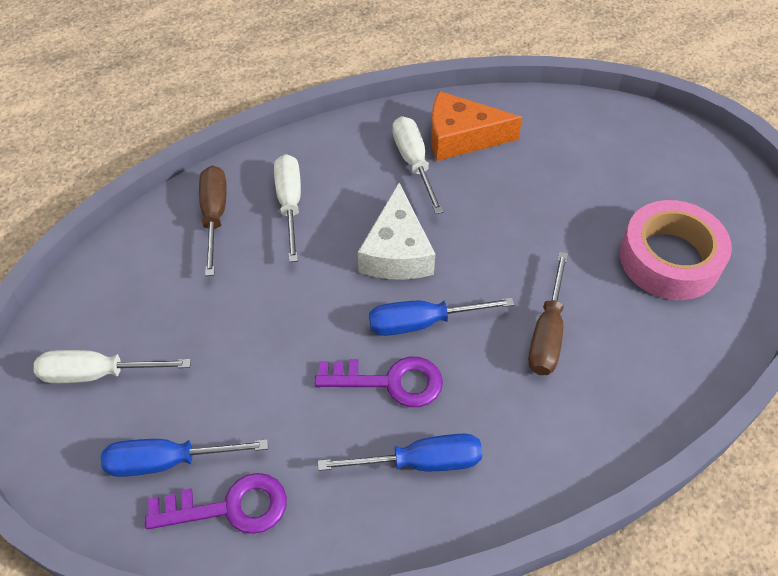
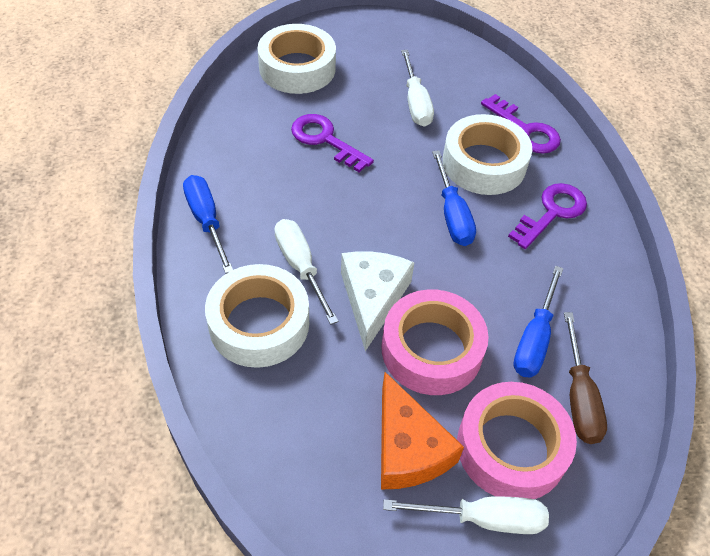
brown screwdriver: 2 -> 1
pink tape: 1 -> 2
purple key: 2 -> 3
white tape: 0 -> 3

